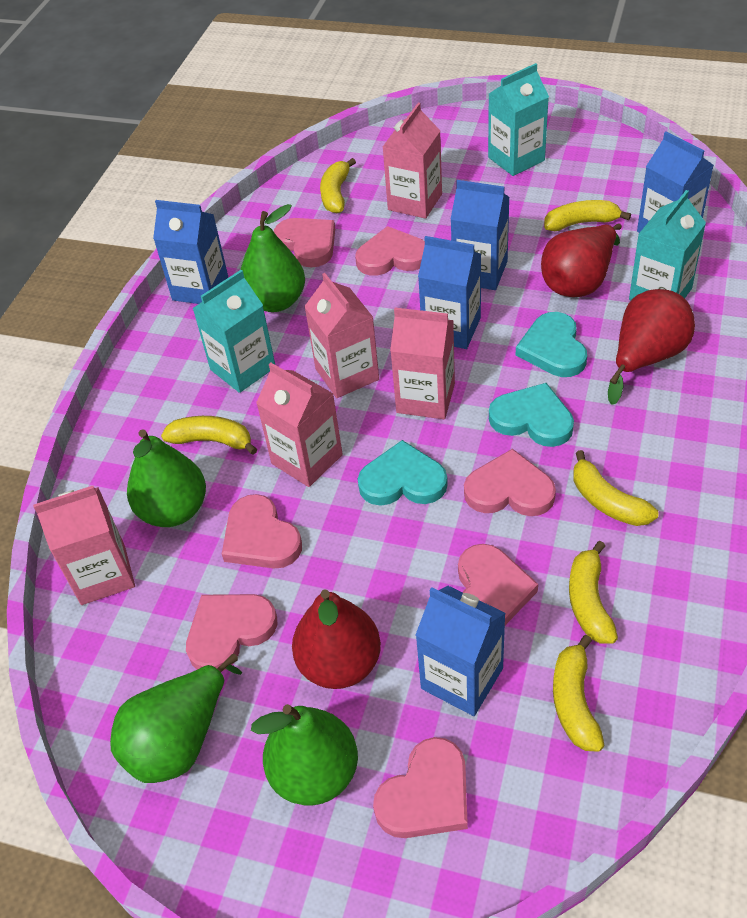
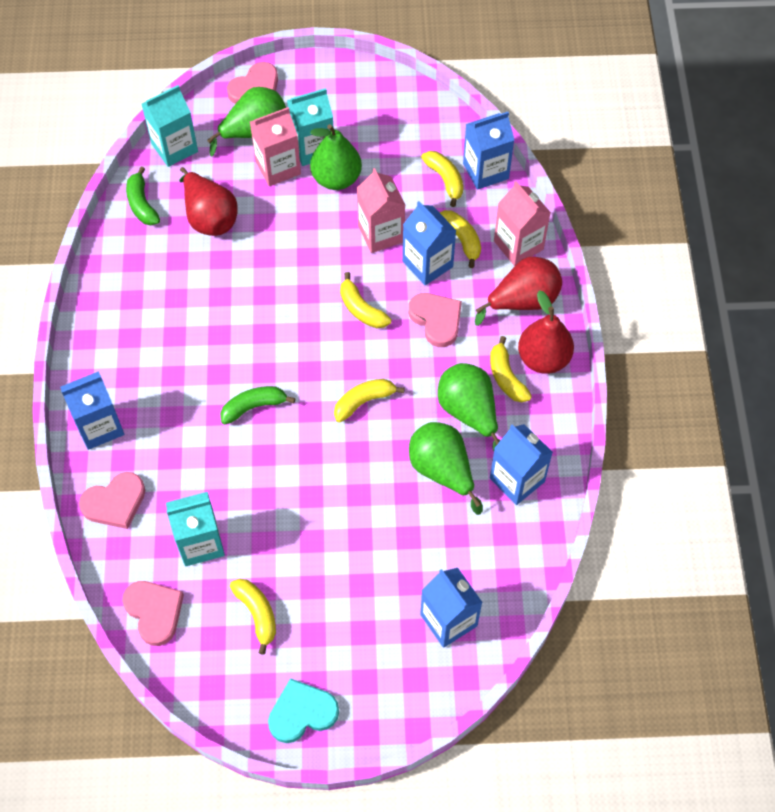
green banana: 0 -> 2
pink carton: 5 -> 3
pink heart: 7 -> 4
turquoise heart: 3 -> 1

